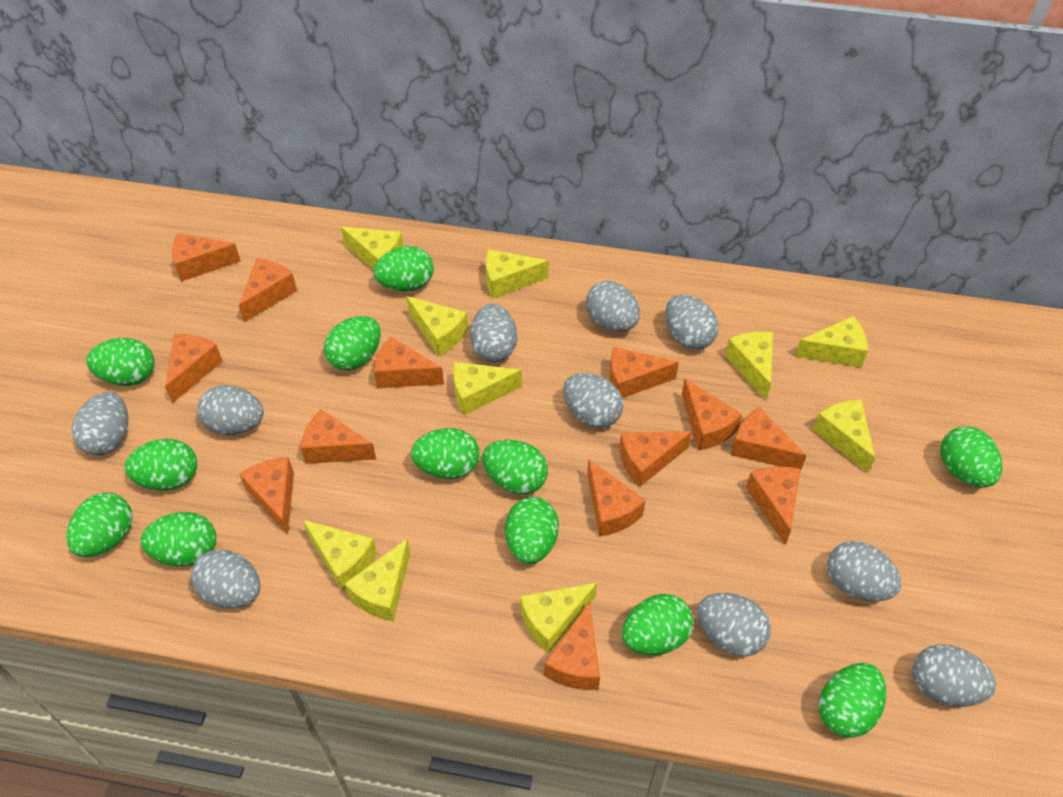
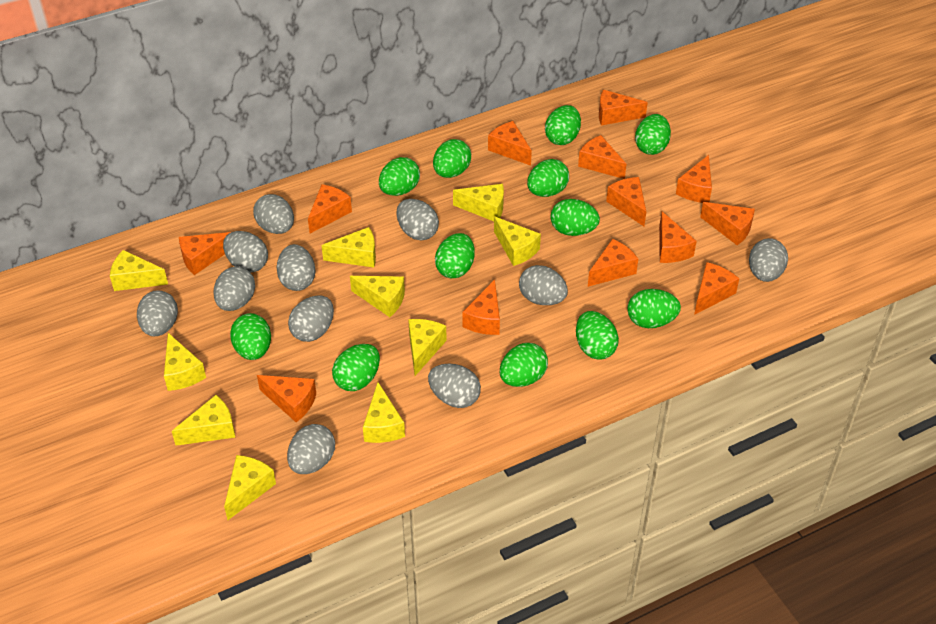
grey egg: 10 -> 11

